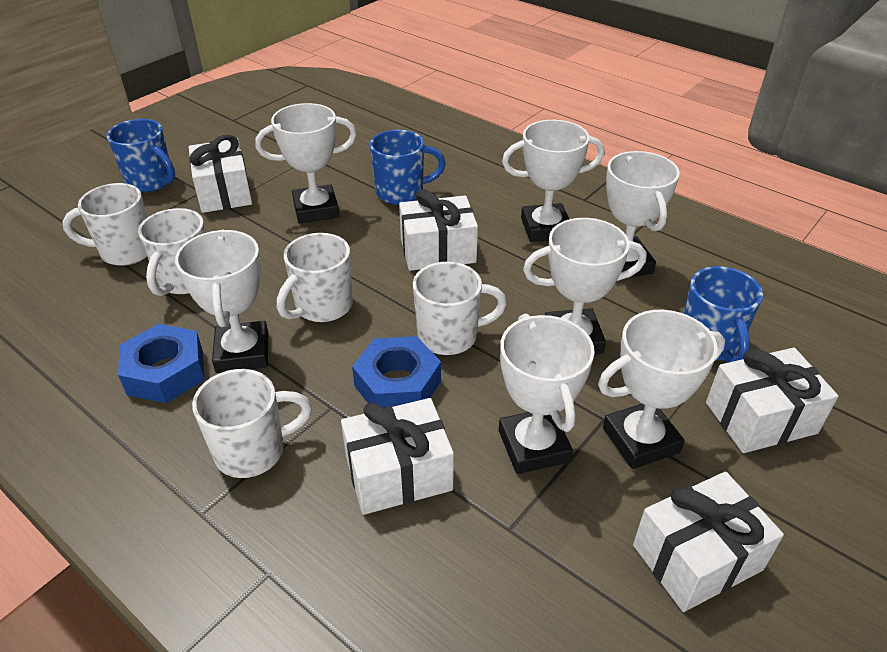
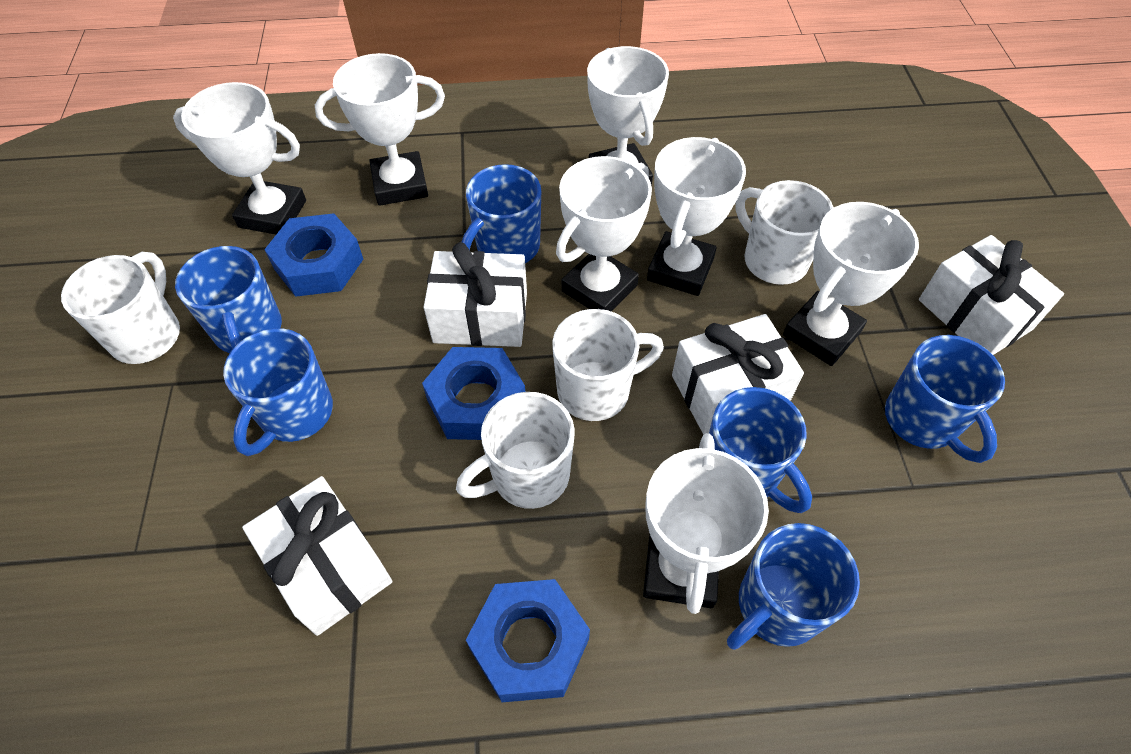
blue mug: 3 -> 6
blue nut: 2 -> 3
white gift: 5 -> 4
white mug: 5 -> 4

